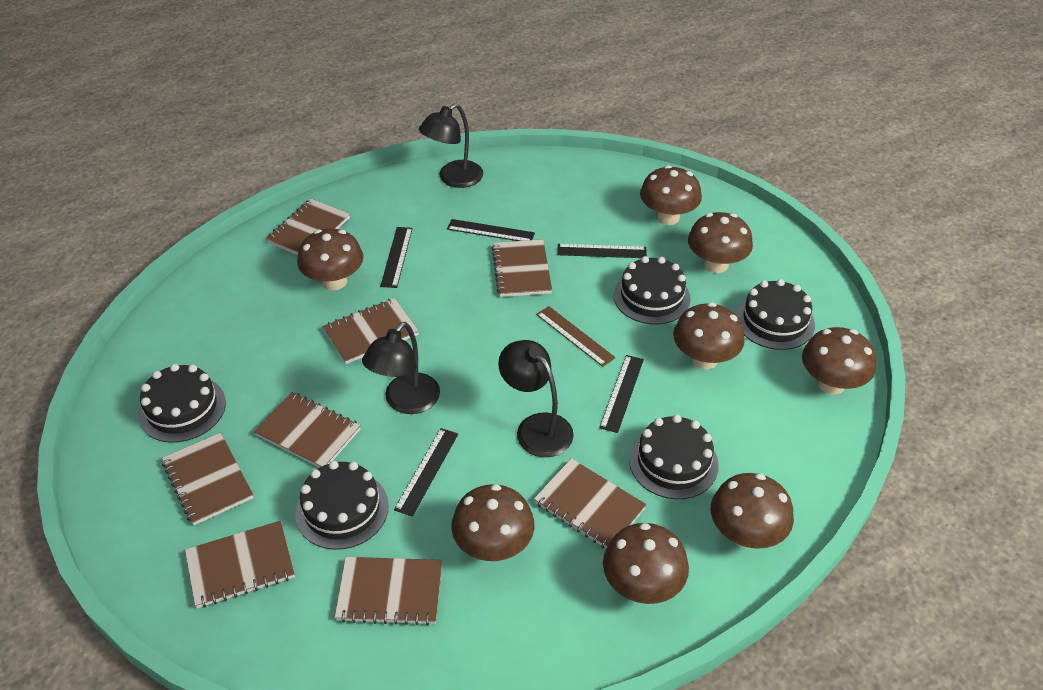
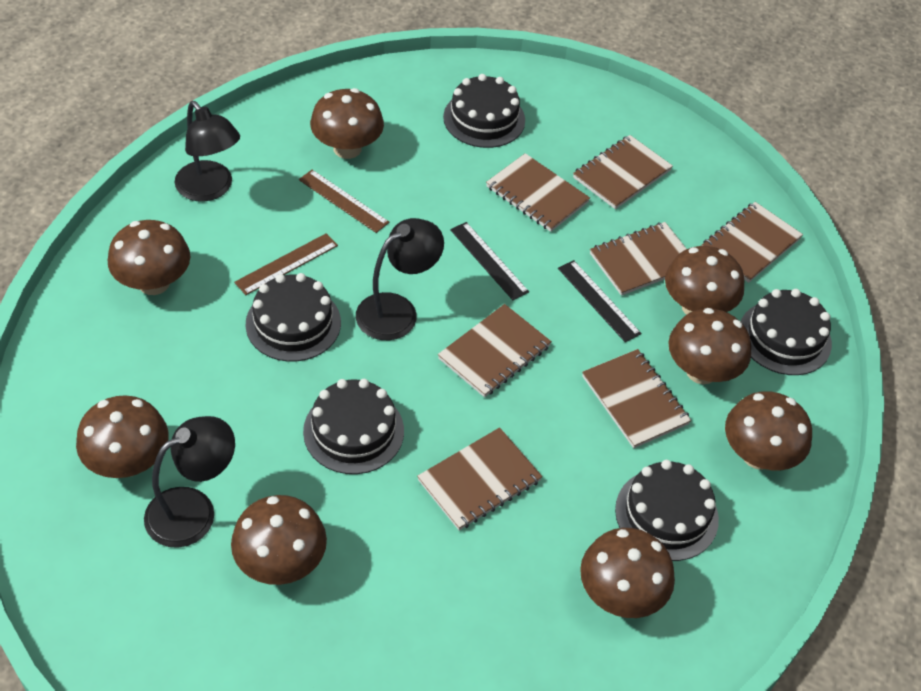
black ruler: 5 -> 2
brown notebook: 8 -> 7
brown ruler: 1 -> 2

